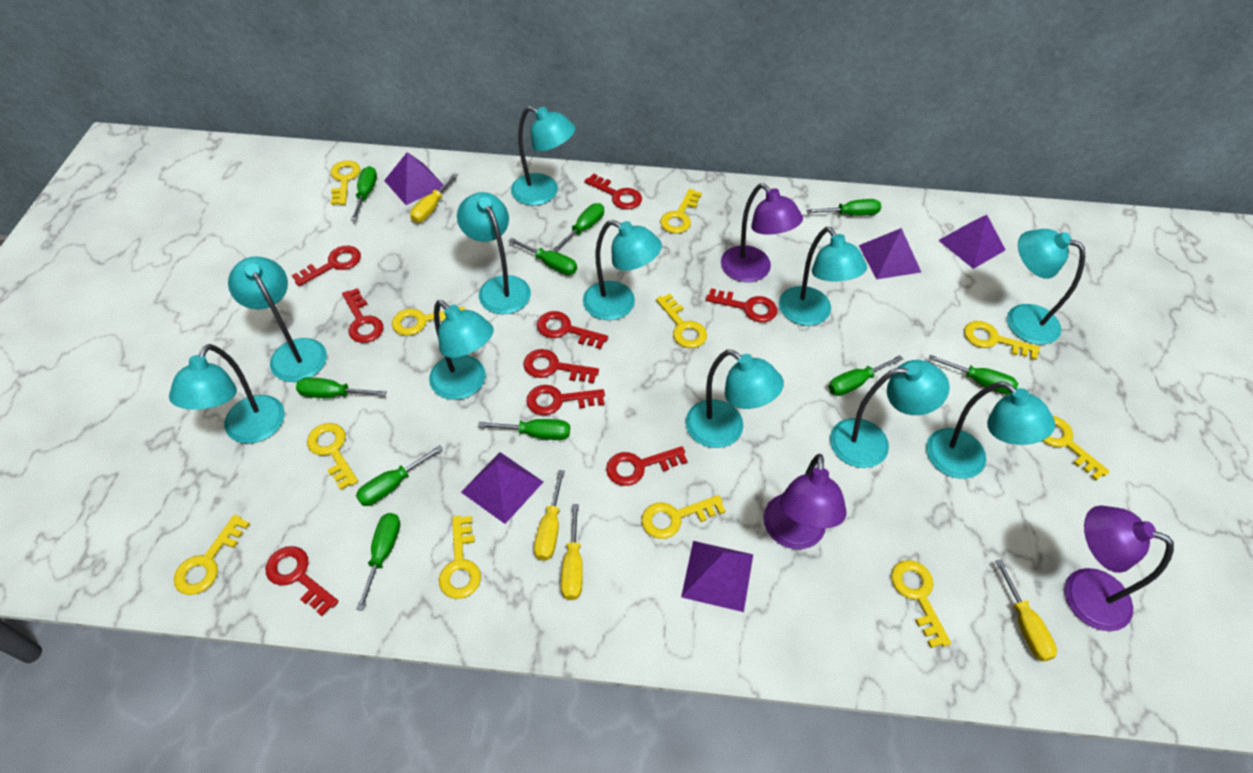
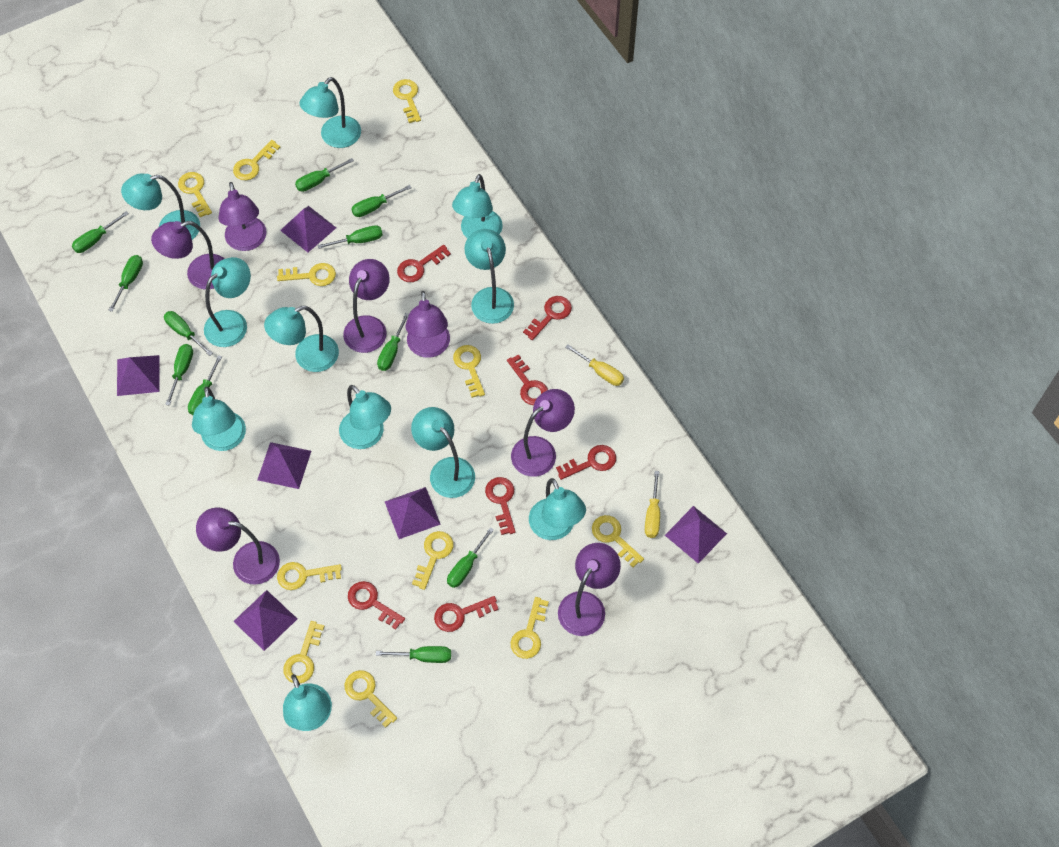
green screwdriver: 10 -> 11
purple lamp: 3 -> 7
purple pyramid: 5 -> 6
red key: 9 -> 7
yellow screwdriver: 4 -> 2

